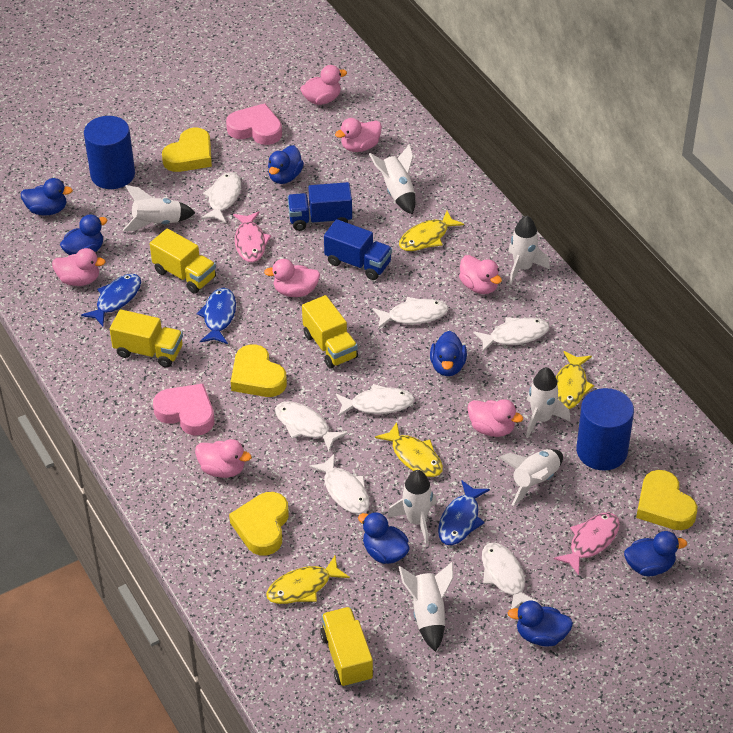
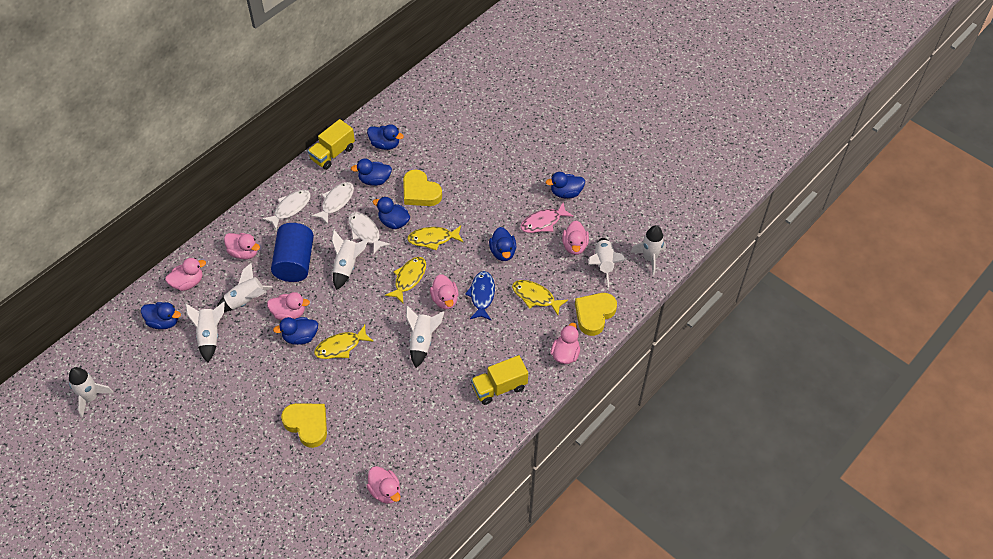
blue cylinder: 2 -> 1
blue fish: 3 -> 1
blue truck: 2 -> 0
pink fish: 2 -> 1
pink heart: 2 -> 0
white fish: 7 -> 3
yellow heart: 4 -> 3
yellow truck: 4 -> 2

